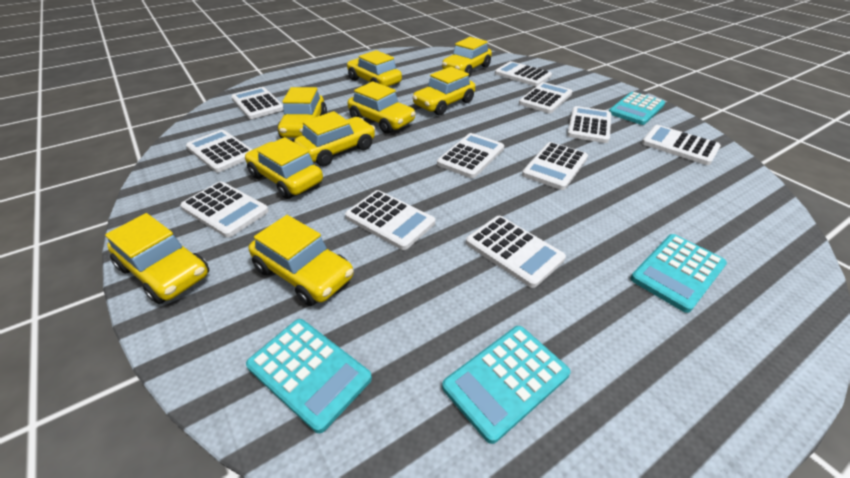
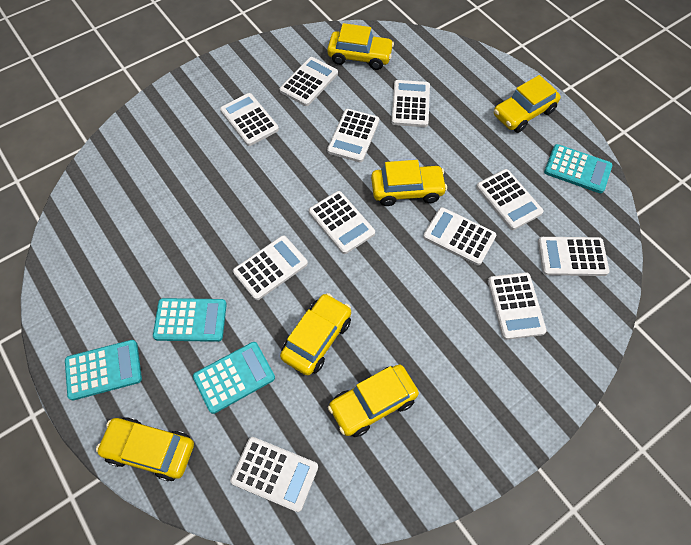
yellow car: 9 -> 6

